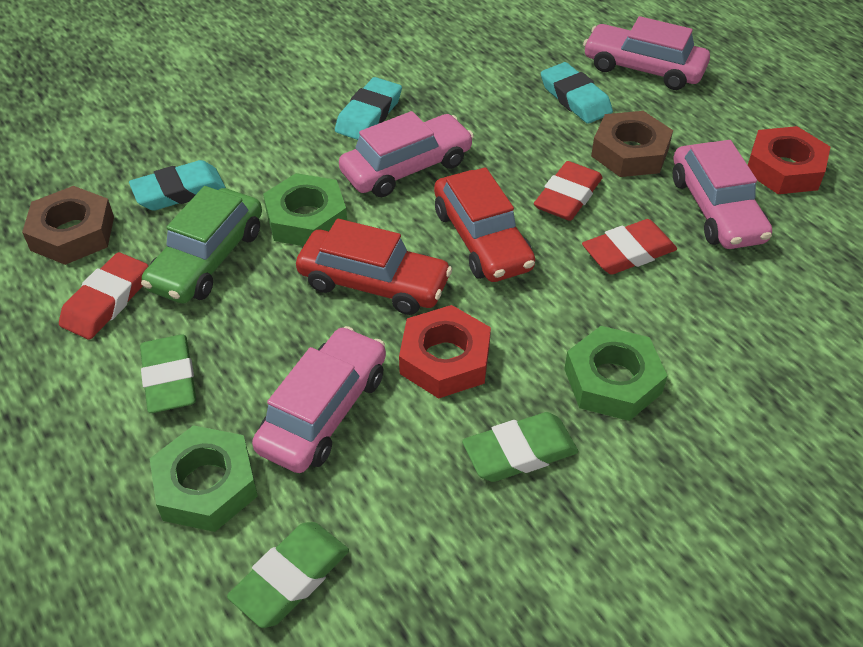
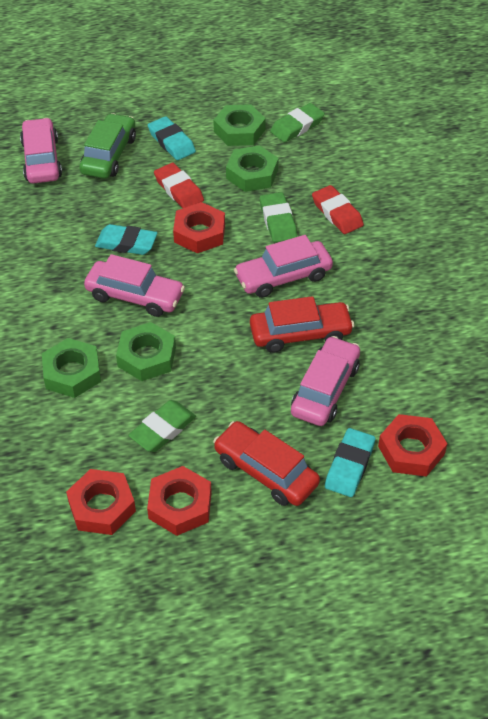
brown nut: 2 -> 0
green nut: 3 -> 4
red eraser: 3 -> 2
red nut: 2 -> 4

